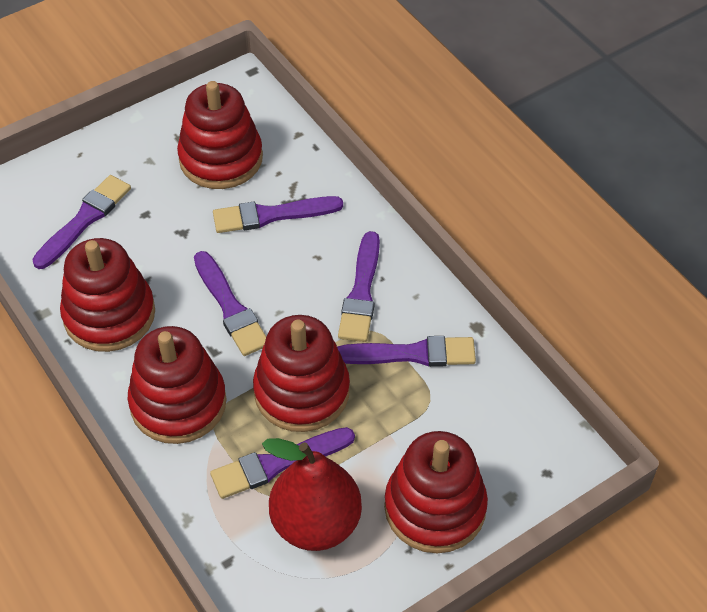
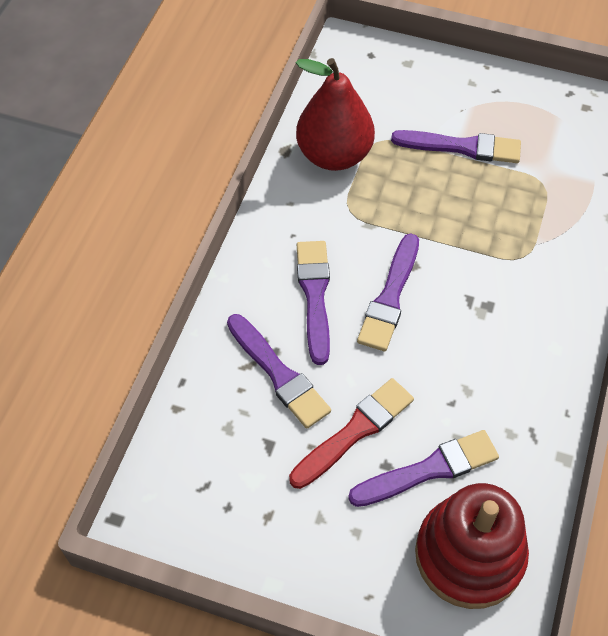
purple brush: 6 -> 5
red brush: 0 -> 1
red stacking toy: 5 -> 1

